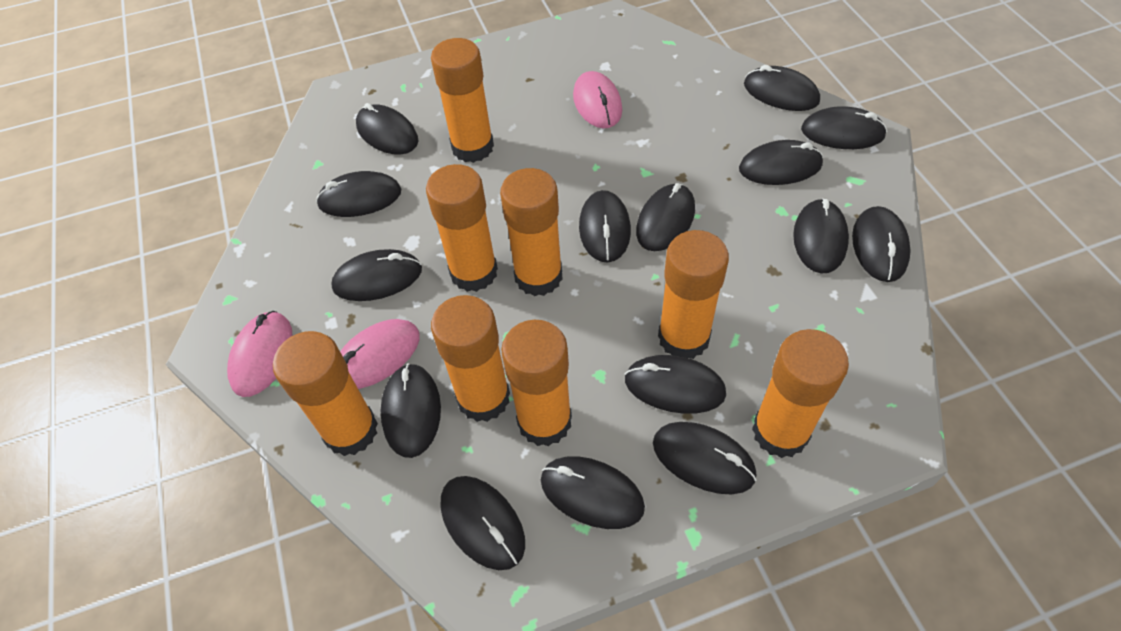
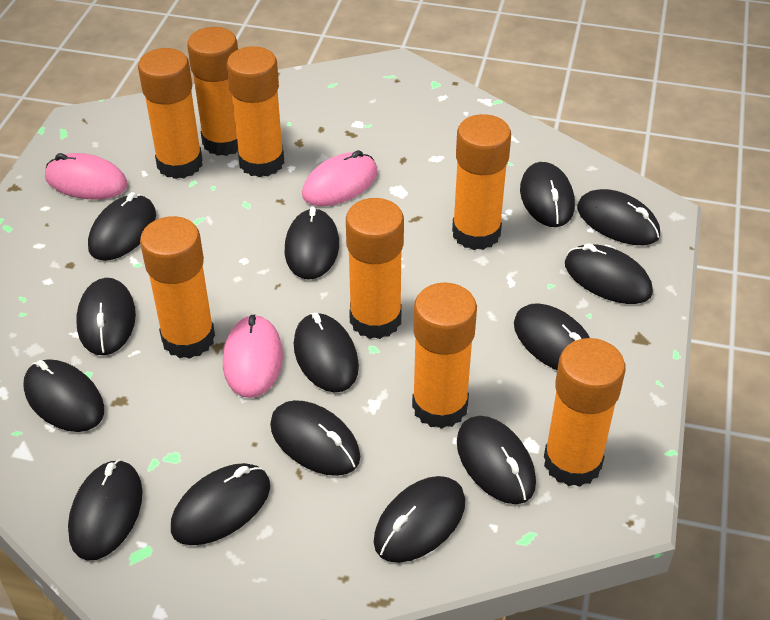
black mouse: 15 -> 14

